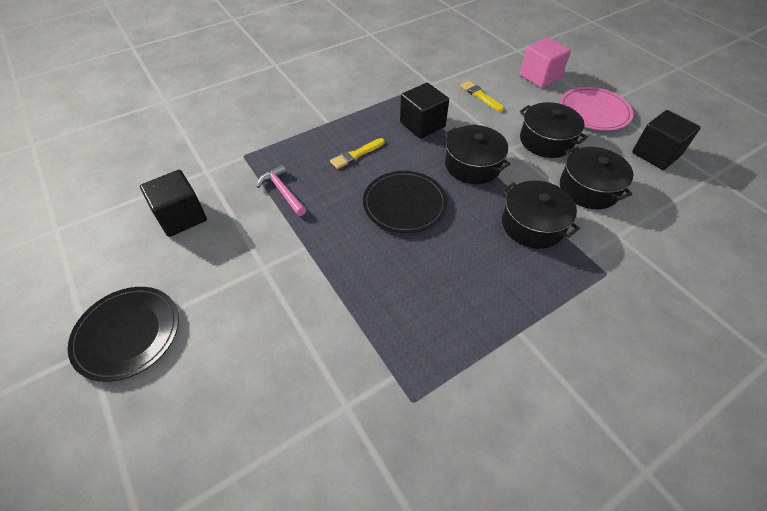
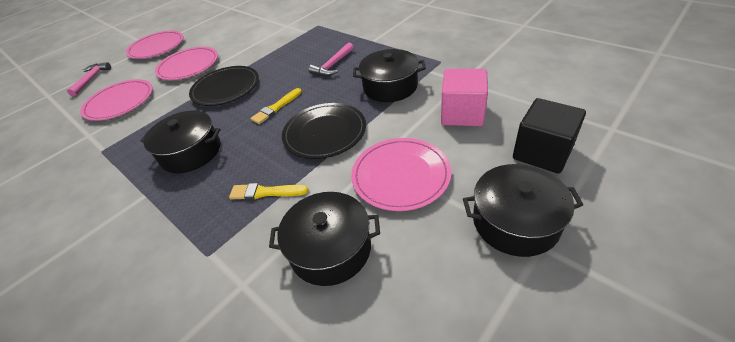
black cube: 3 -> 1
pink hammer: 1 -> 2
pink plate: 1 -> 4

